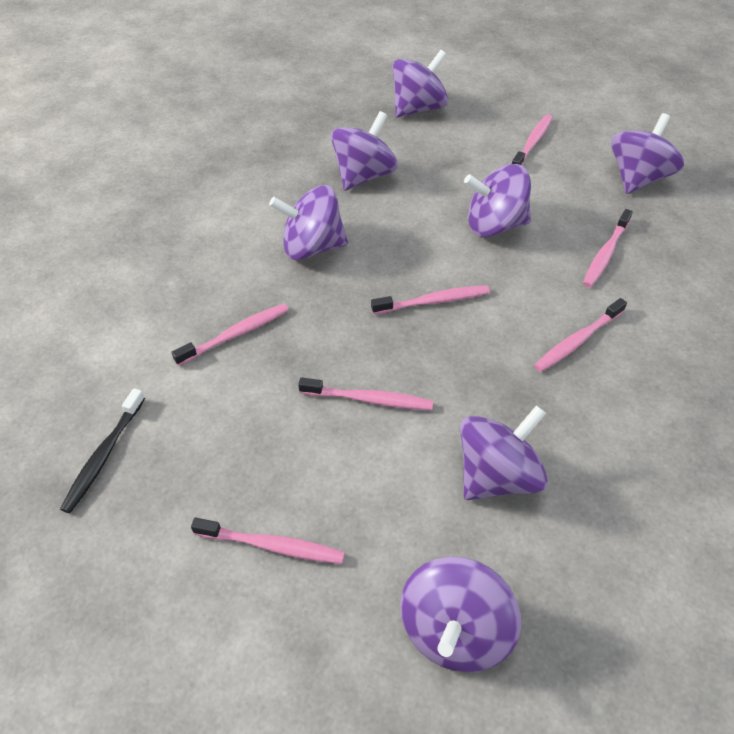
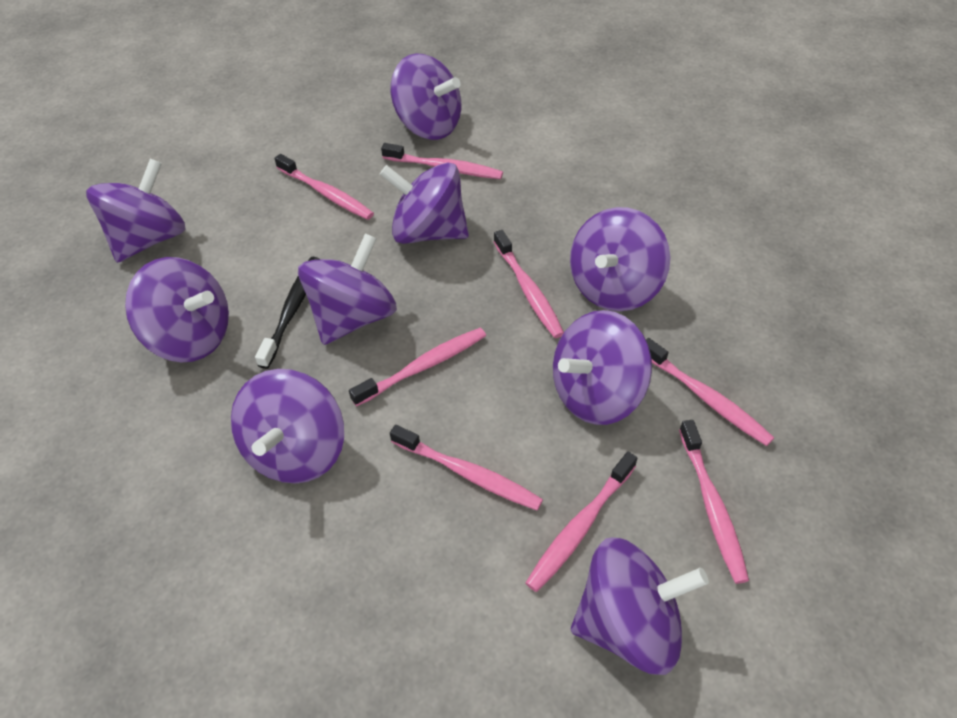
pink toothbrush: 7 -> 8
purple spinning top: 7 -> 9

